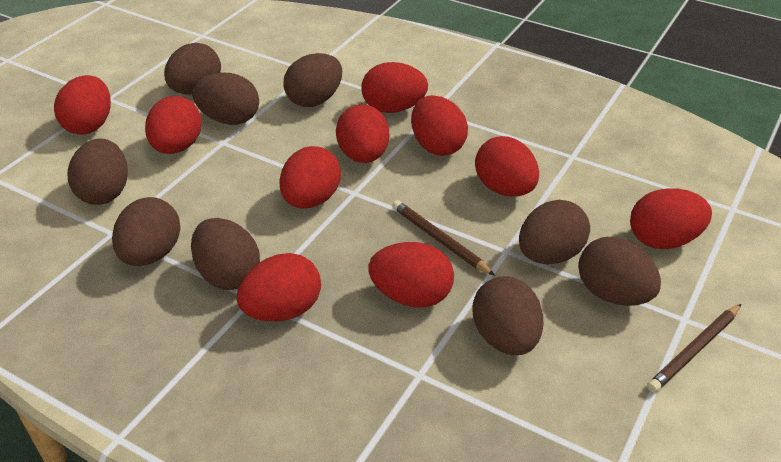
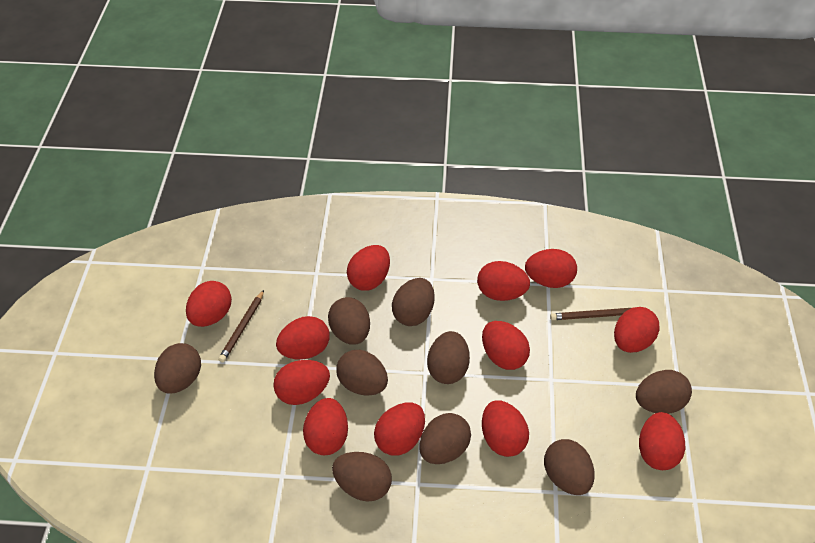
red egg: 10 -> 12

